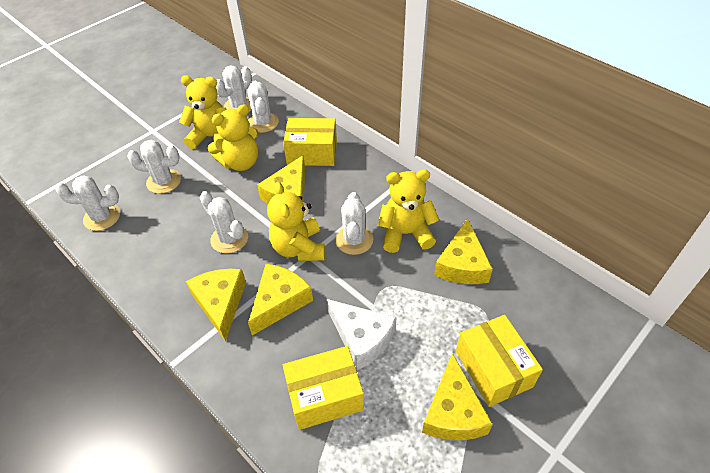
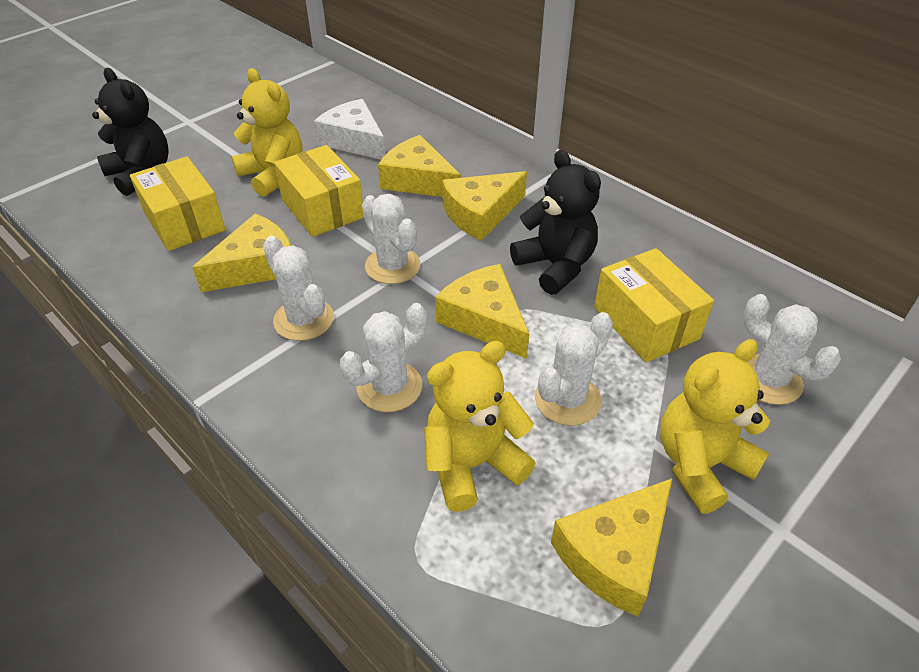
black teddy bear: 0 -> 2
white cactus: 6 -> 5
yellow teddy bear: 4 -> 3

